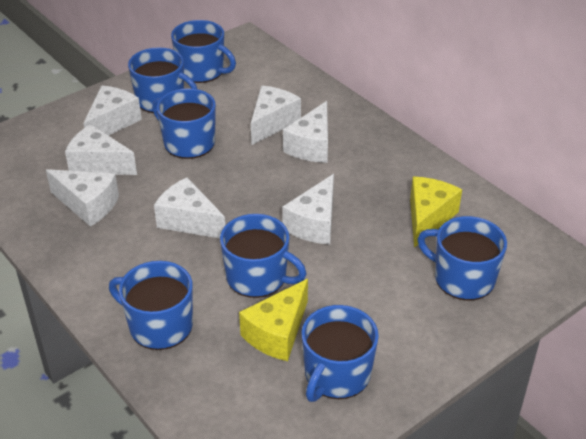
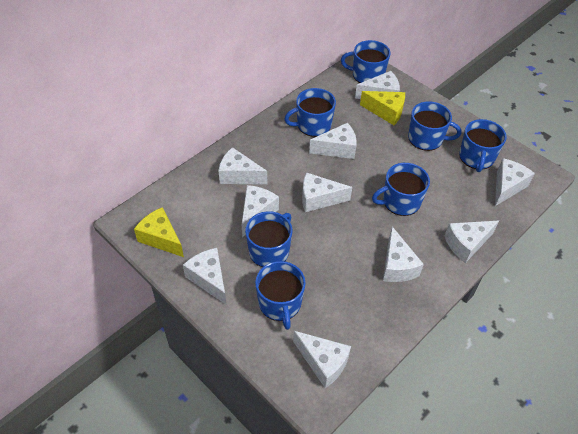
white cheese: 7 -> 10

